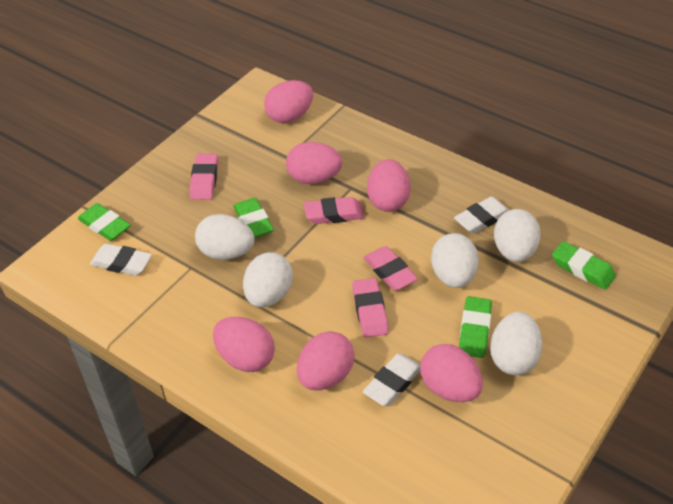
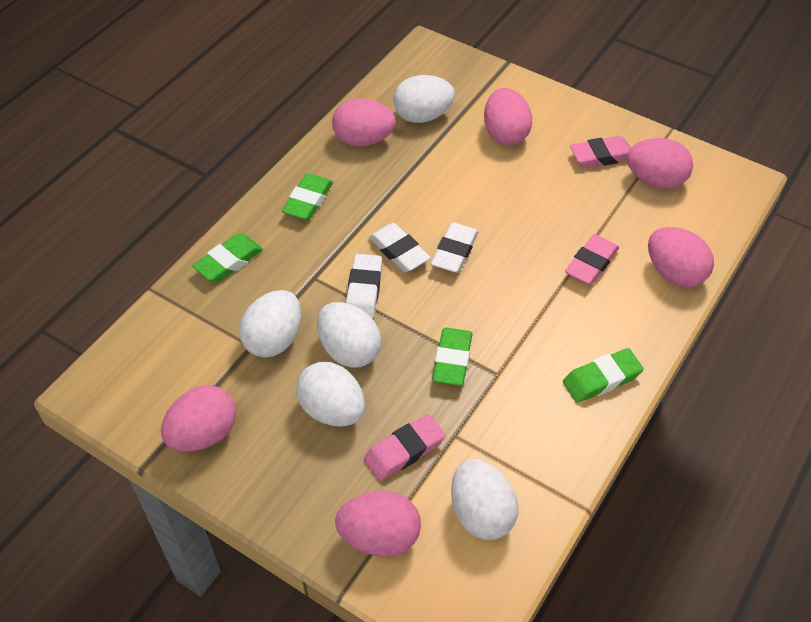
pink eraser: 4 -> 3

